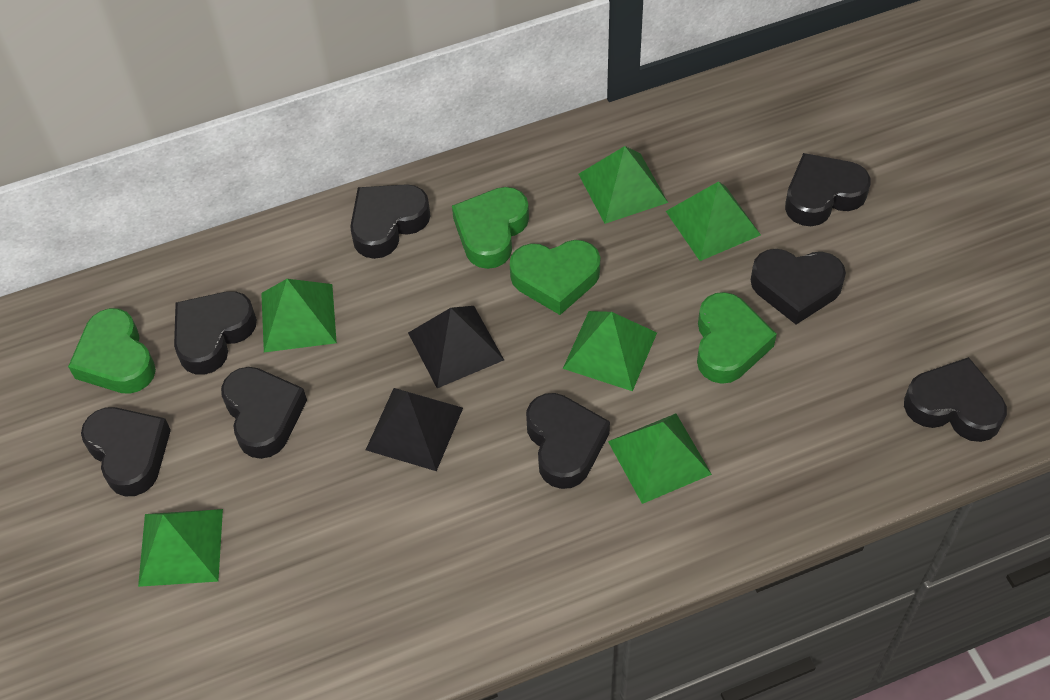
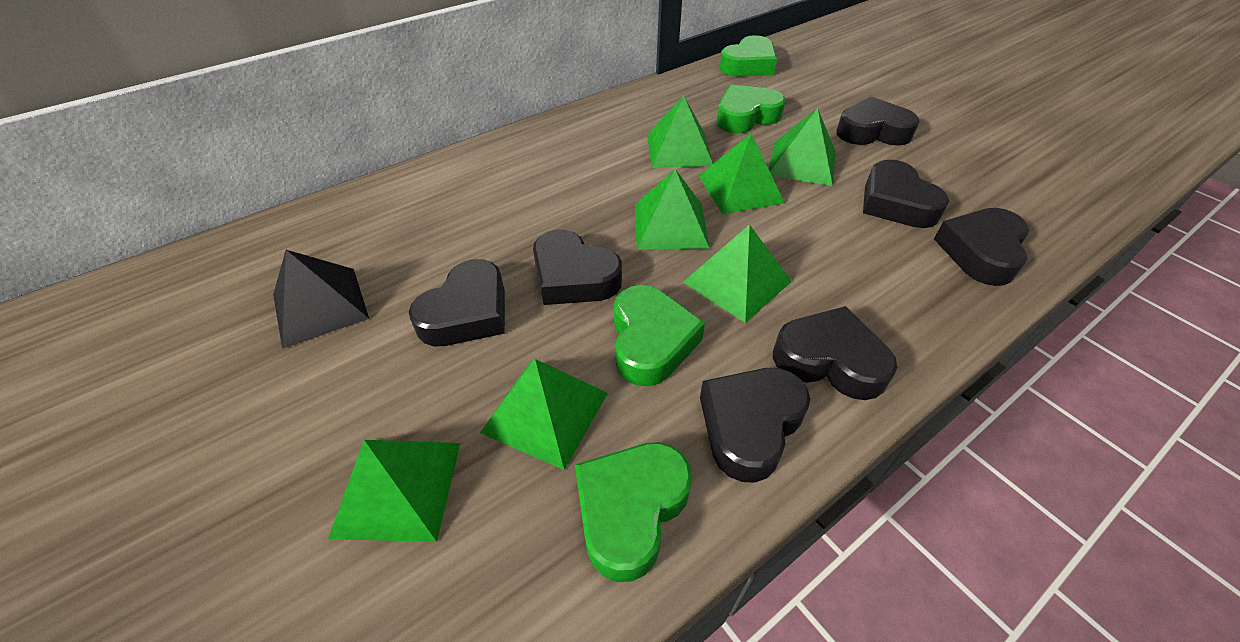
black heart: 8 -> 7
black pyramid: 2 -> 1
green pyramid: 6 -> 7

